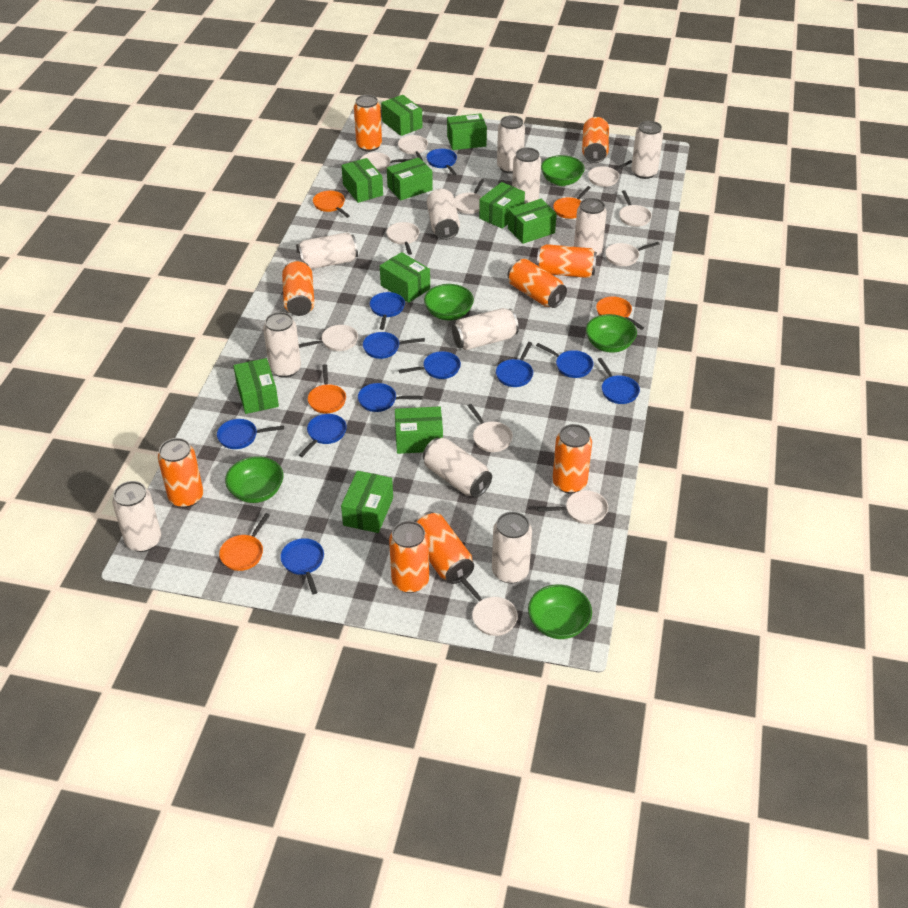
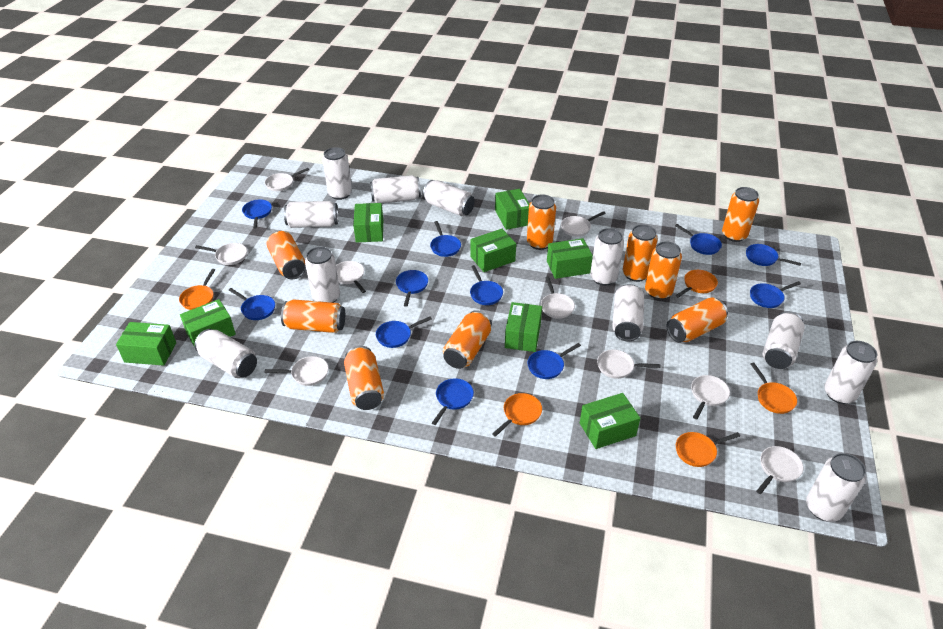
green bowl: 5 -> 0
green box: 10 -> 8
white pan: 11 -> 9

